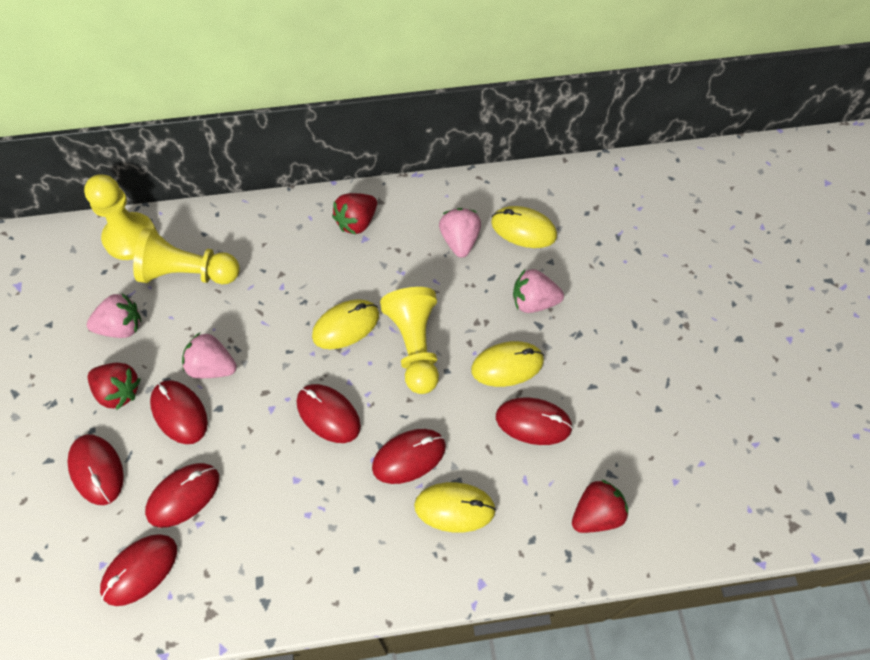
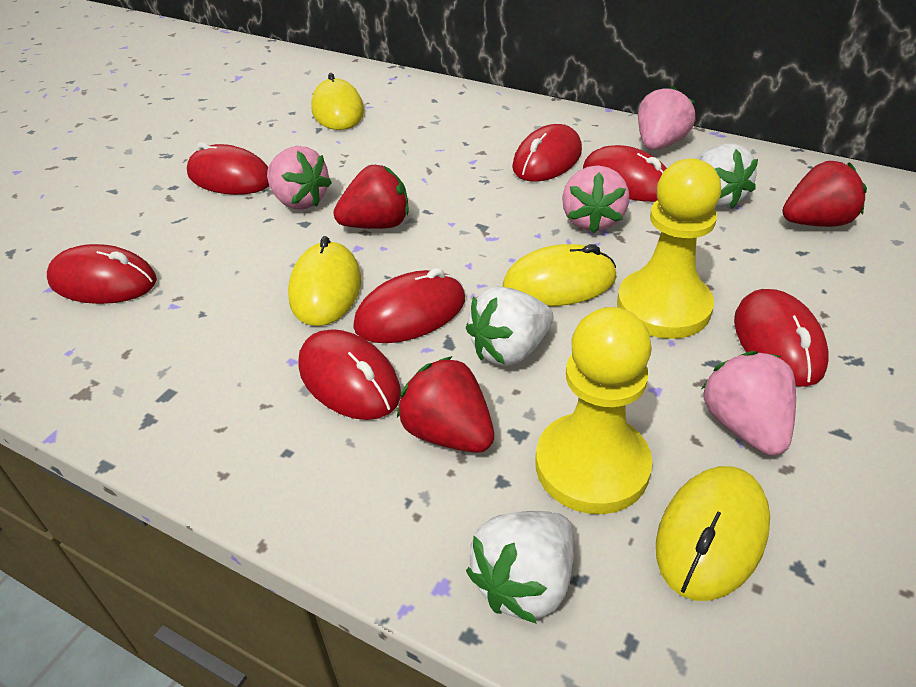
white strawberry: 0 -> 3
yellow pawn: 3 -> 2

